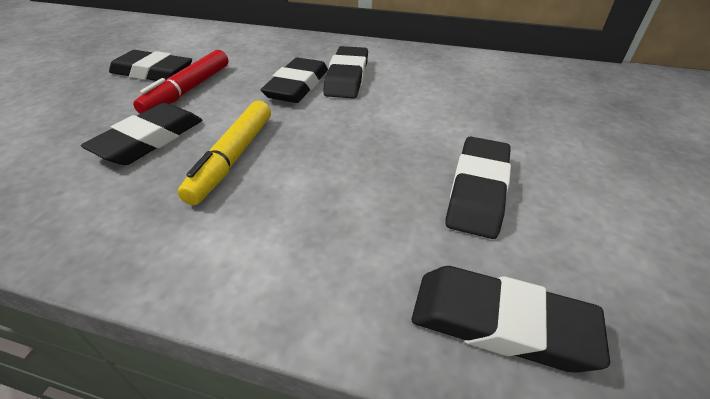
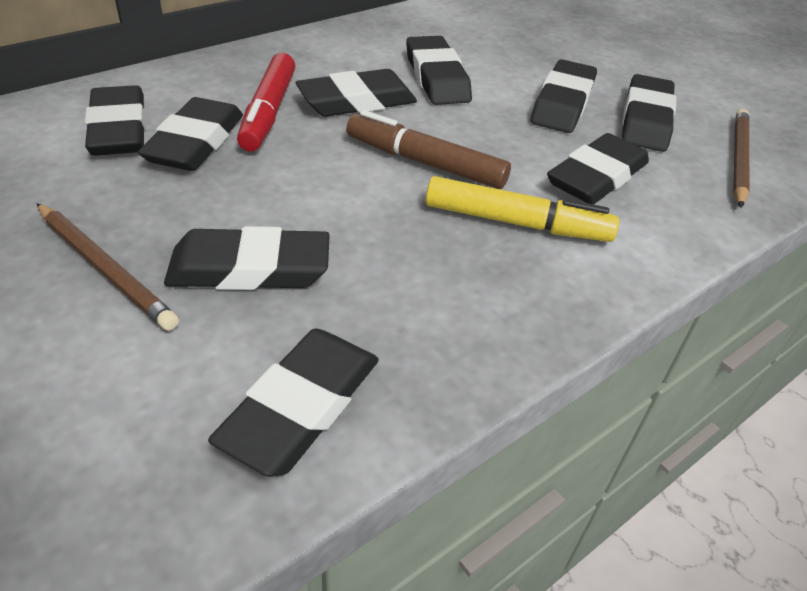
black eraser: 6 -> 9
brown marker: 0 -> 1
brown pencil: 0 -> 2

